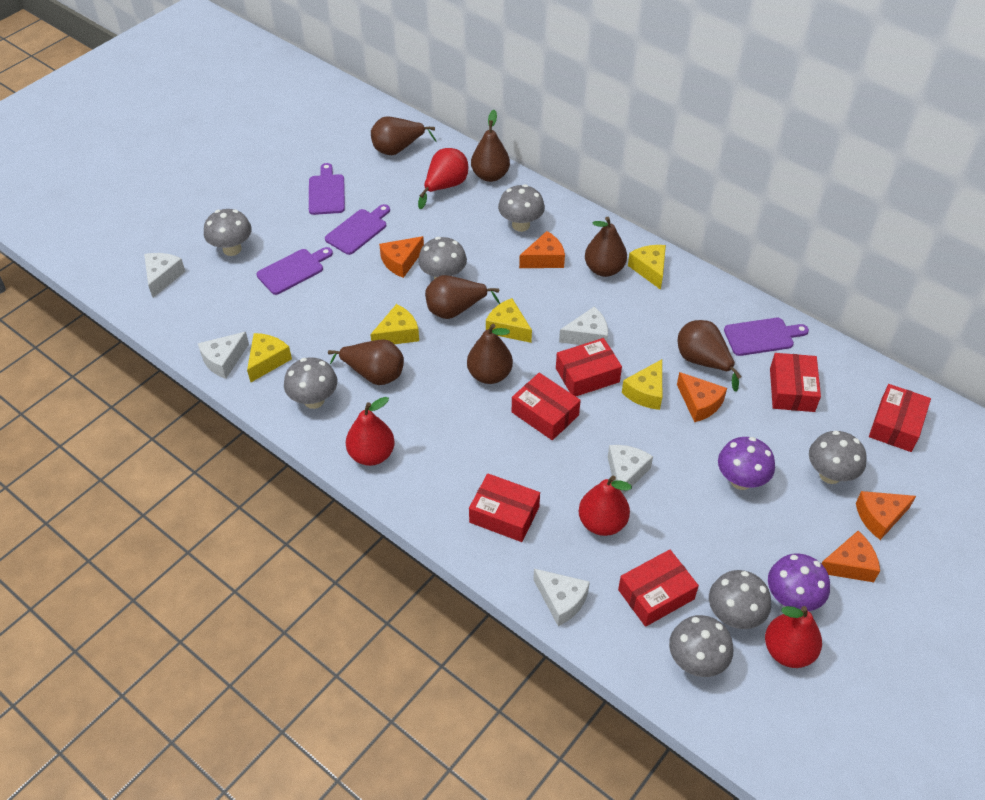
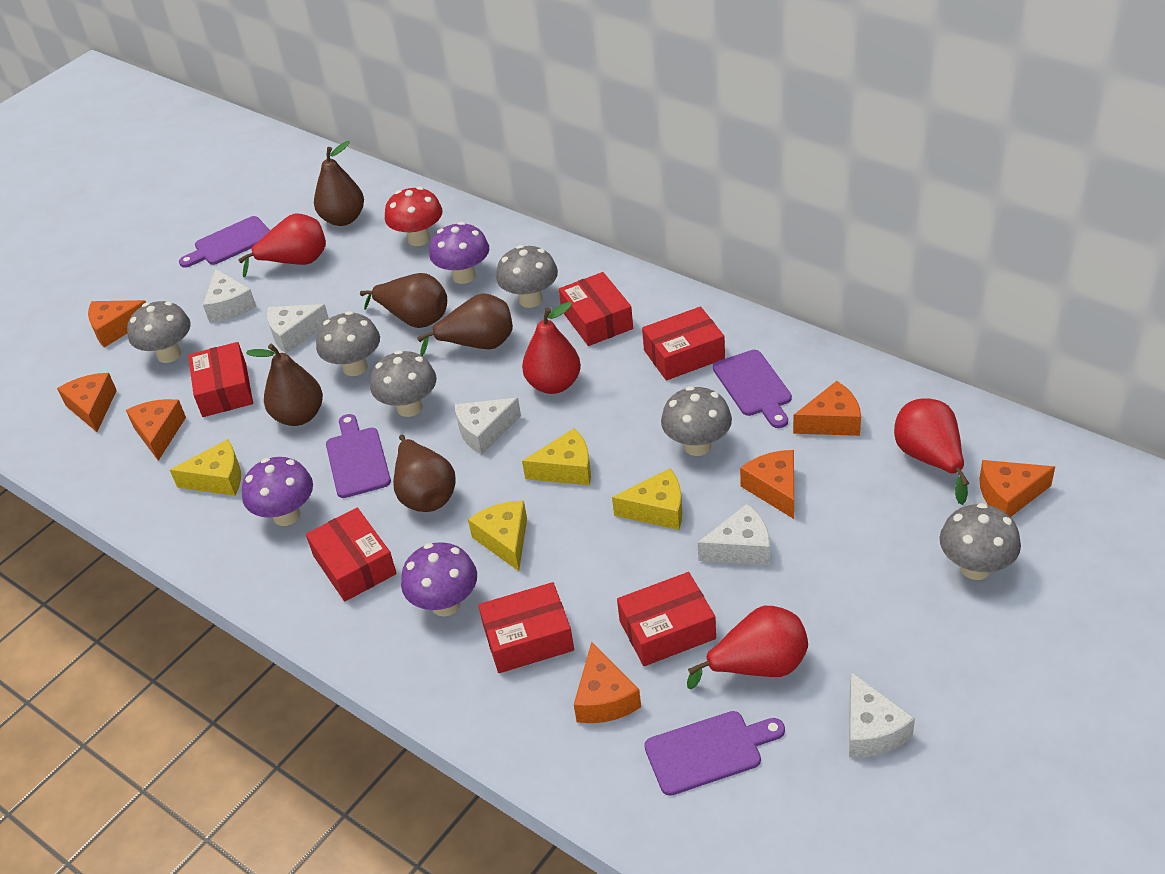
brown pear: 7 -> 5
grey mushroom: 7 -> 6
orange cheese: 5 -> 7
purple mushroom: 2 -> 3
red mushroom: 0 -> 1
yellow cheese: 5 -> 4

